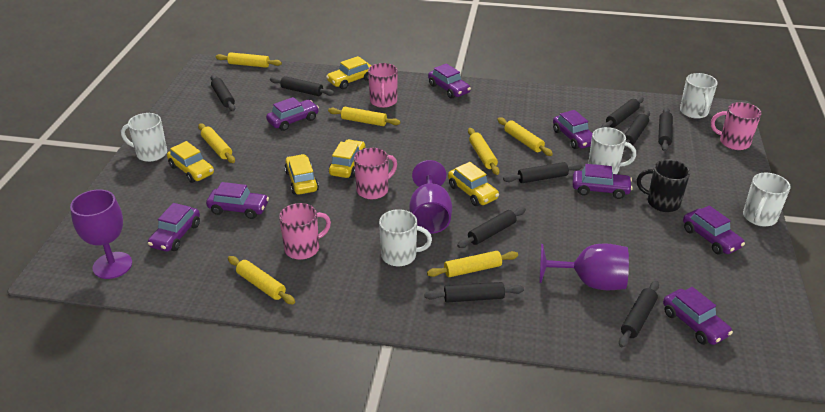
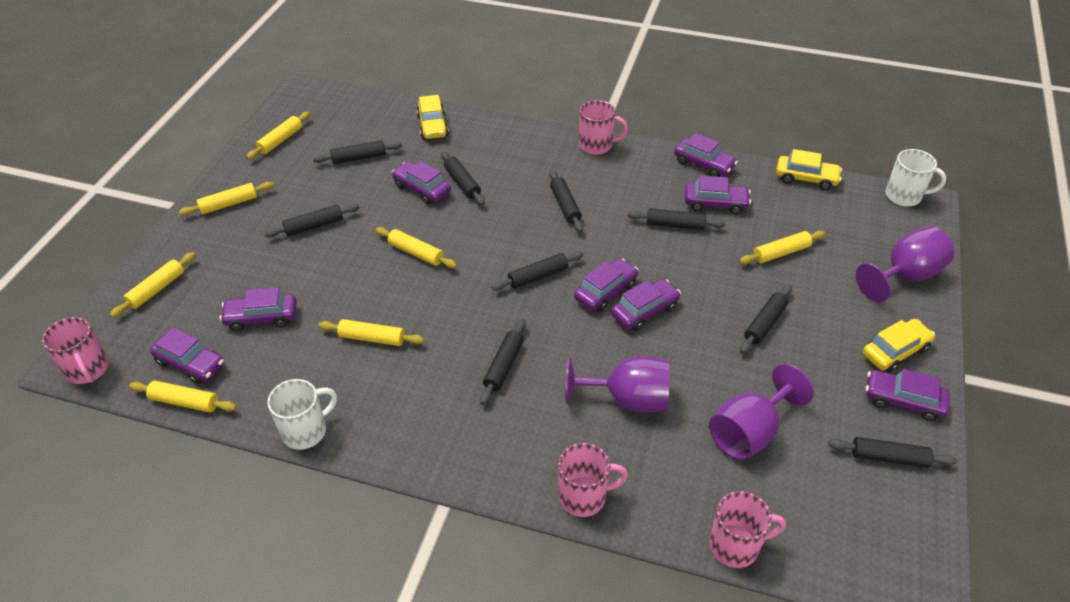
black mug: 1 -> 0
white mug: 5 -> 2
yellow car: 5 -> 3

